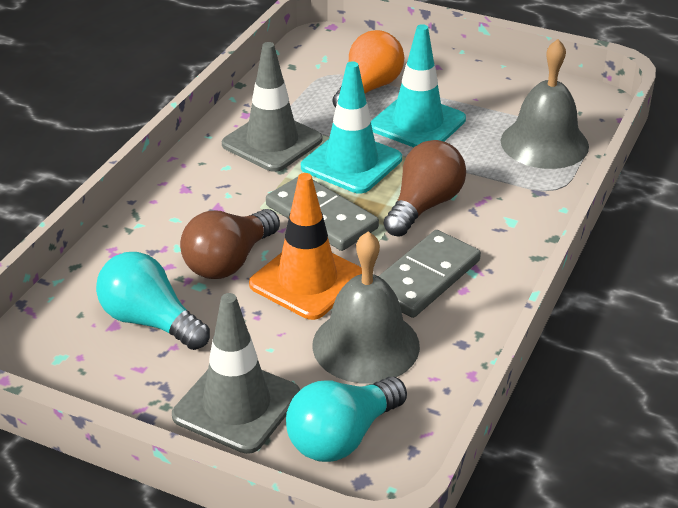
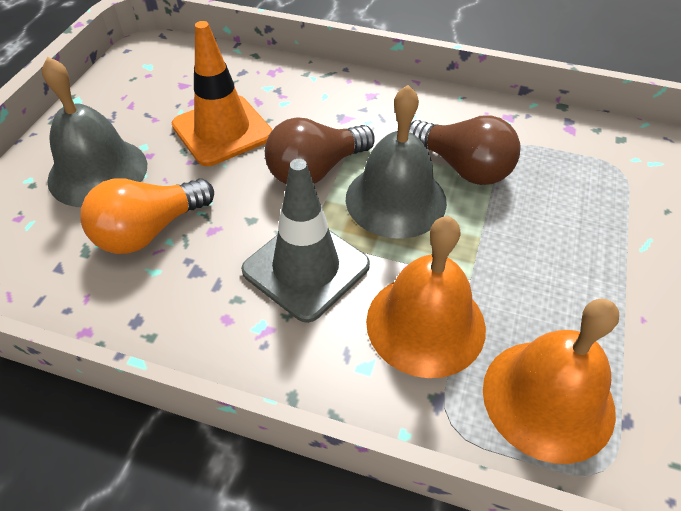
grey domino: 2 -> 0
grey traffic cone: 2 -> 1
orange bell: 0 -> 2
turquoise light bulb: 2 -> 0
turquoise traffic cone: 2 -> 0

